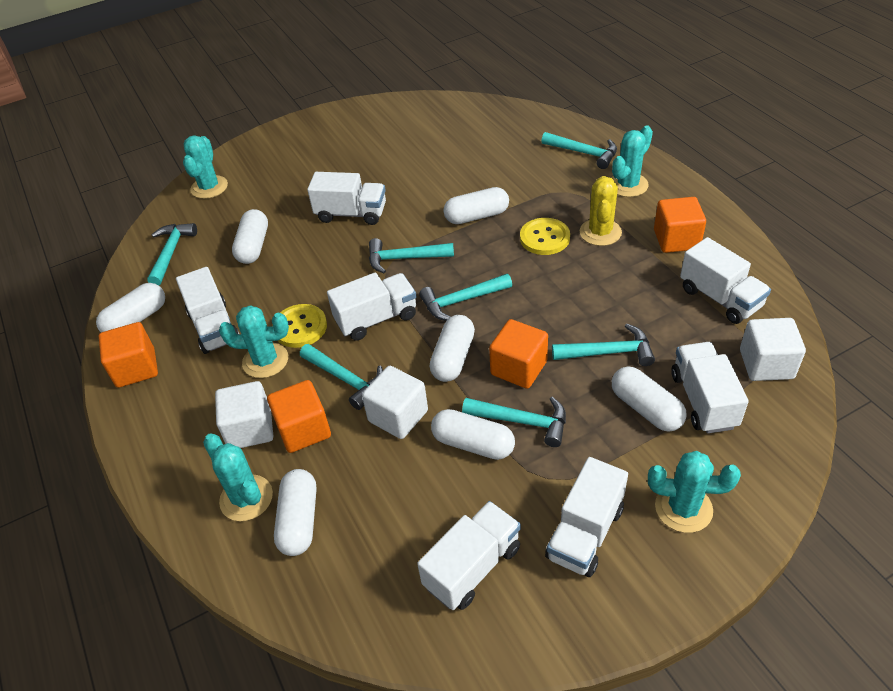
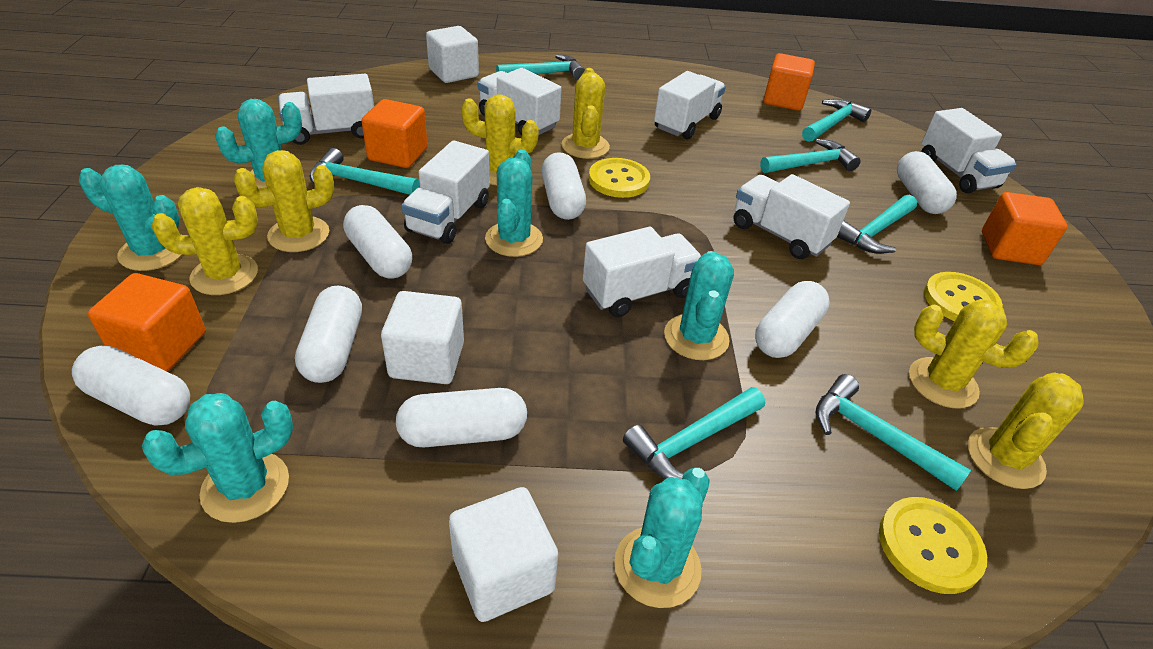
turquoise cactus: 5 -> 6
yellow button: 2 -> 3
yellow cactus: 1 -> 6

